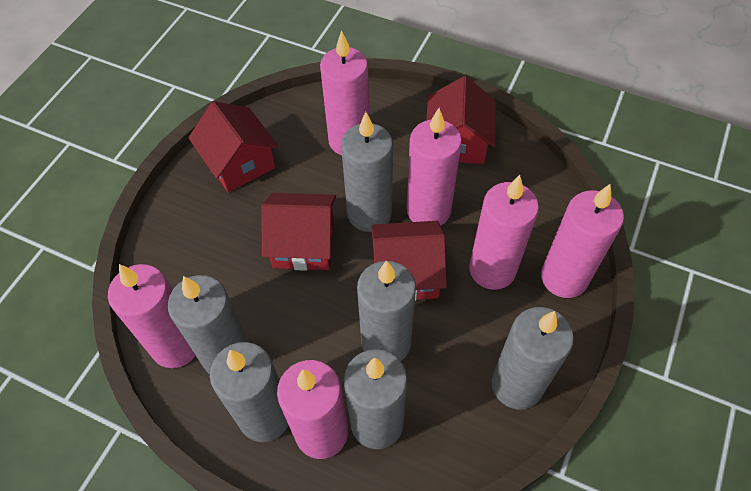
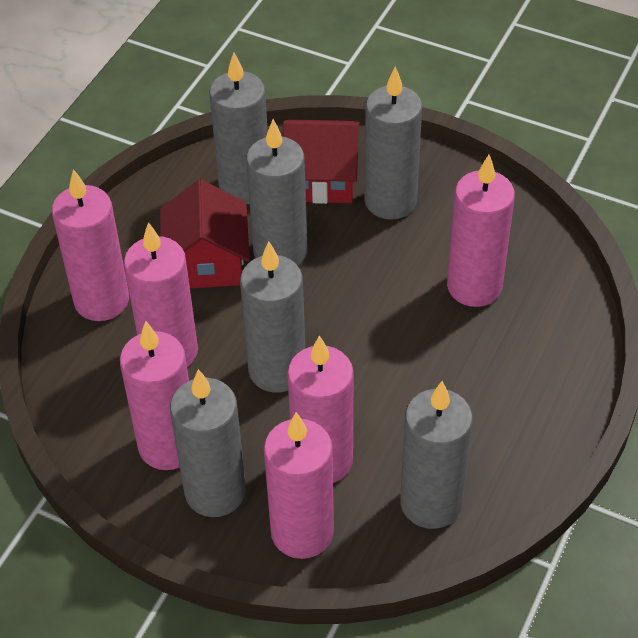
red house: 4 -> 2

